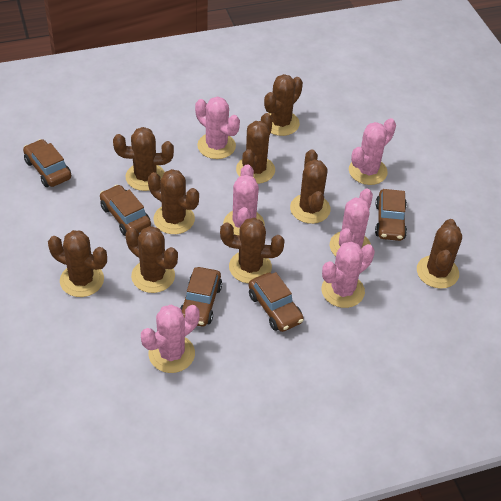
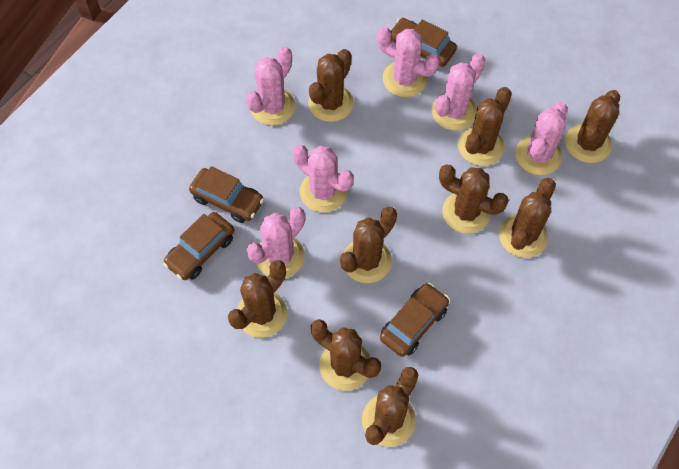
brown car: 5 -> 4

